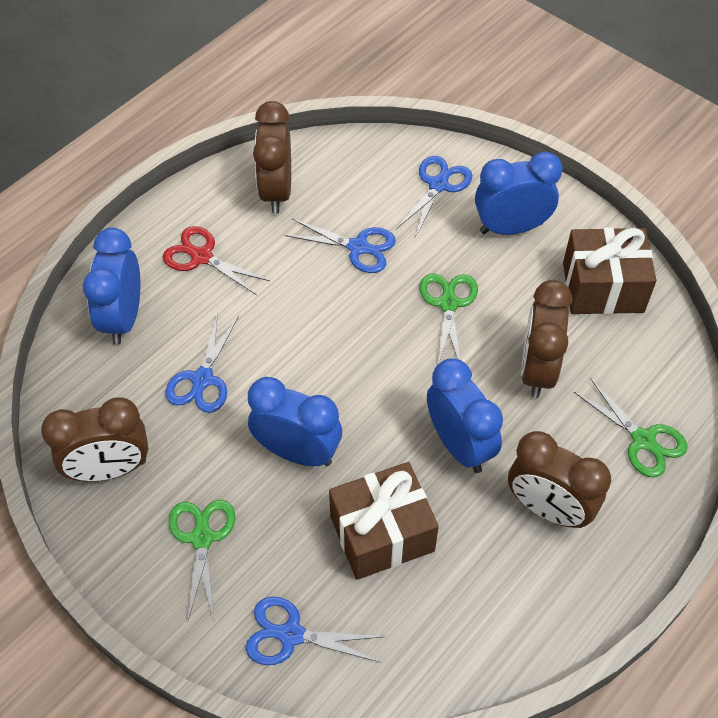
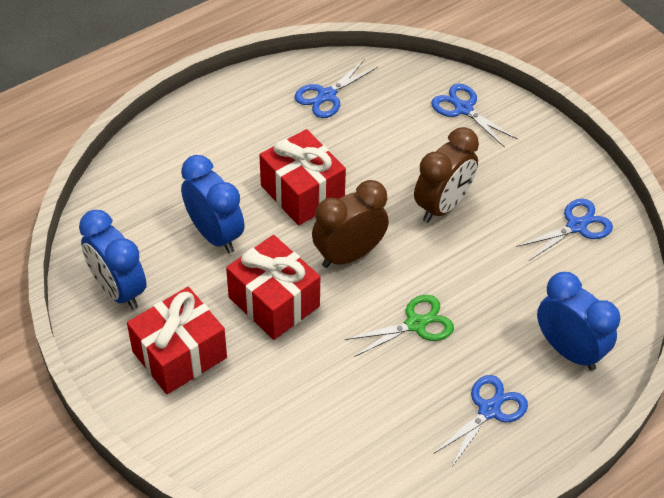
blue clock: 4 -> 3
brown clock: 4 -> 2
brown gift: 2 -> 0
green scissors: 3 -> 1
red gift: 0 -> 3
red scissors: 1 -> 0

